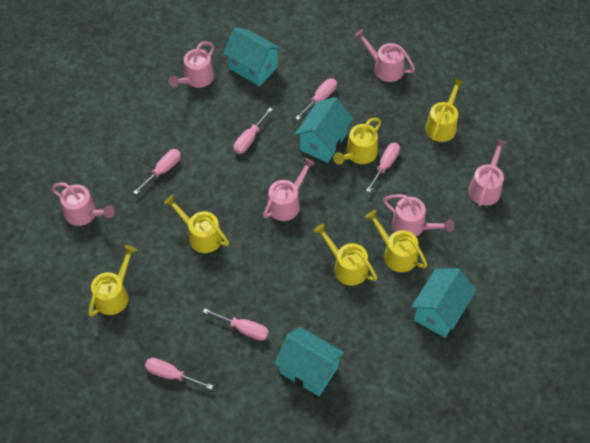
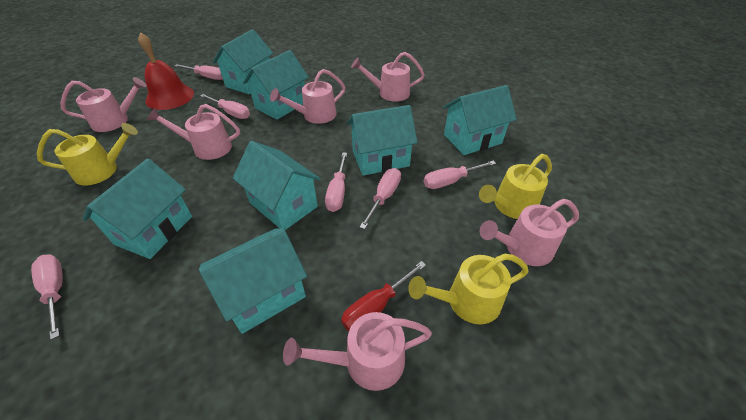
red bell: 0 -> 1
red screwdriver: 0 -> 1
turquoise house: 4 -> 7
yellow watering can: 6 -> 3

